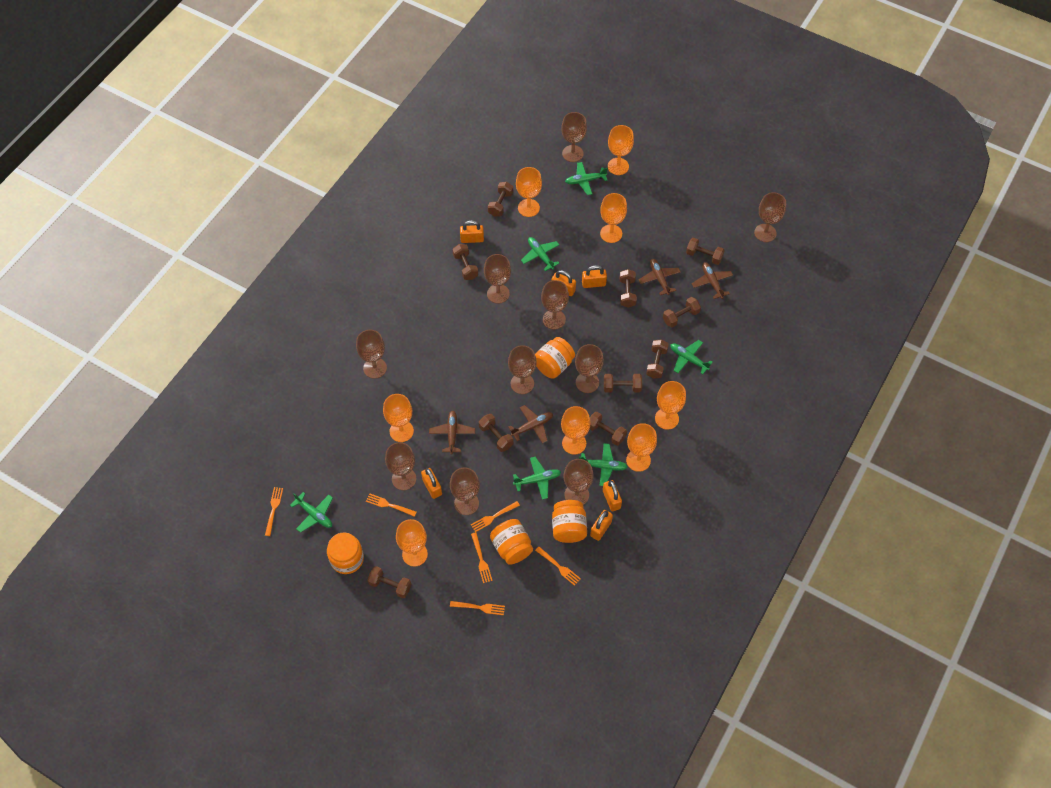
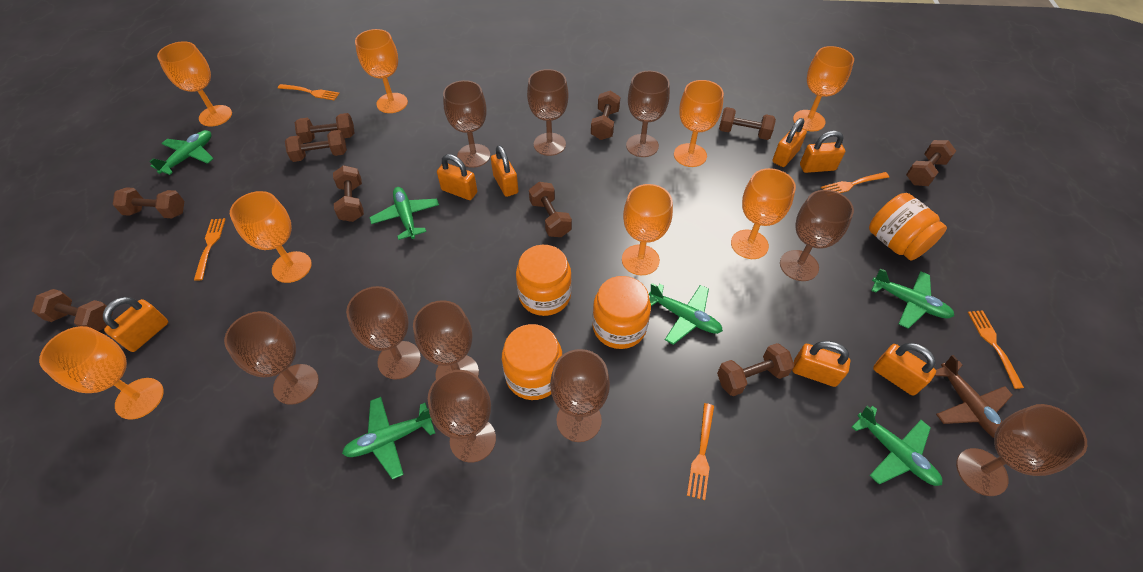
brown plane: 4 -> 1
orange fork: 6 -> 5
orange padlock: 6 -> 7

